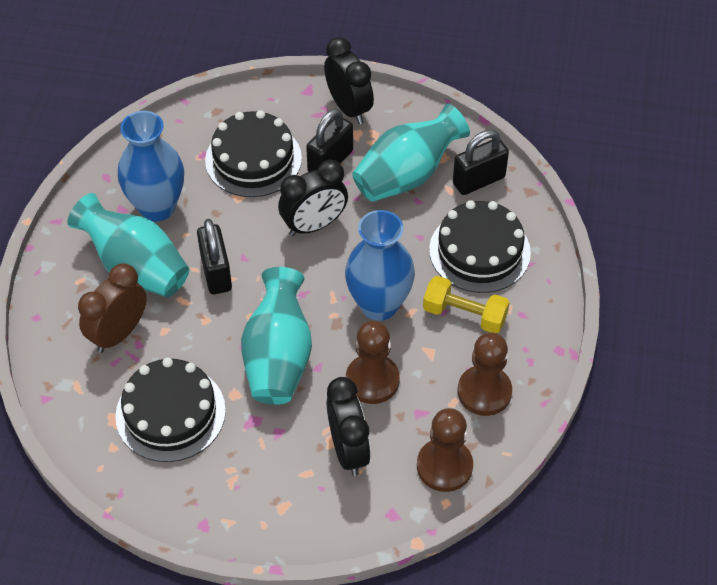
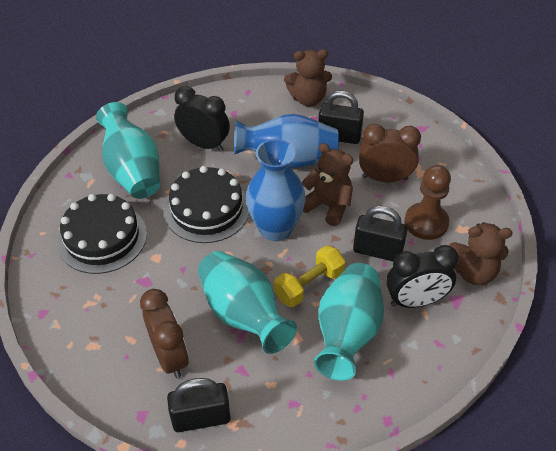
black cake: 3 -> 2
black clock: 3 -> 2
brown clock: 1 -> 2
brown pawn: 3 -> 1
brown teddy bear: 0 -> 3

